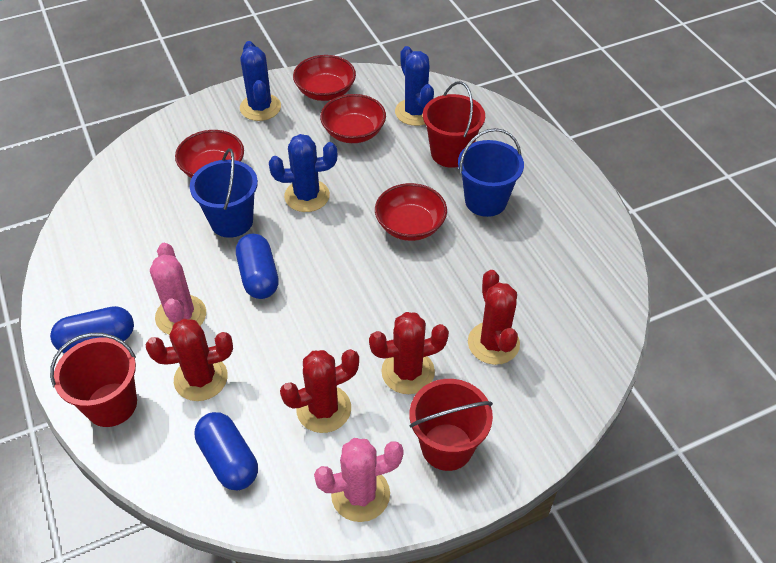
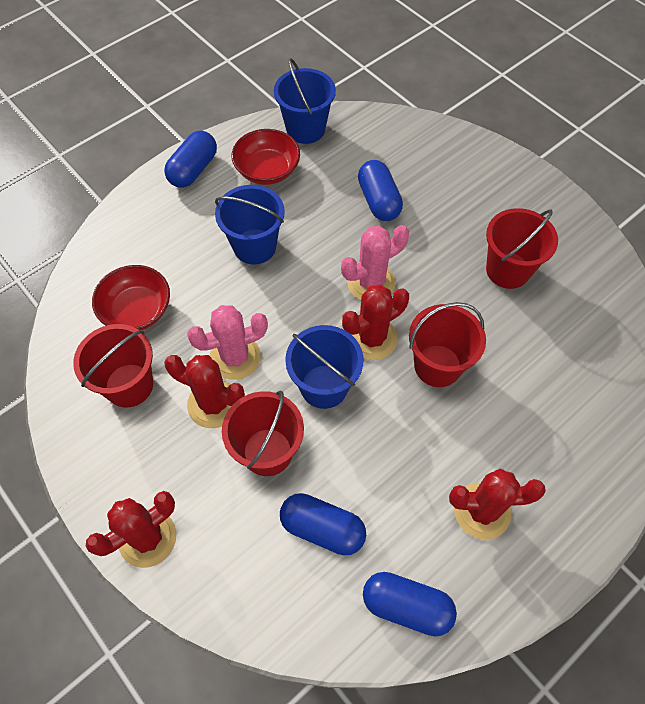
blue bucket: 2 -> 3
blue cactus: 3 -> 0
blue capsule: 3 -> 4
red bowl: 4 -> 2
red bucket: 3 -> 4

